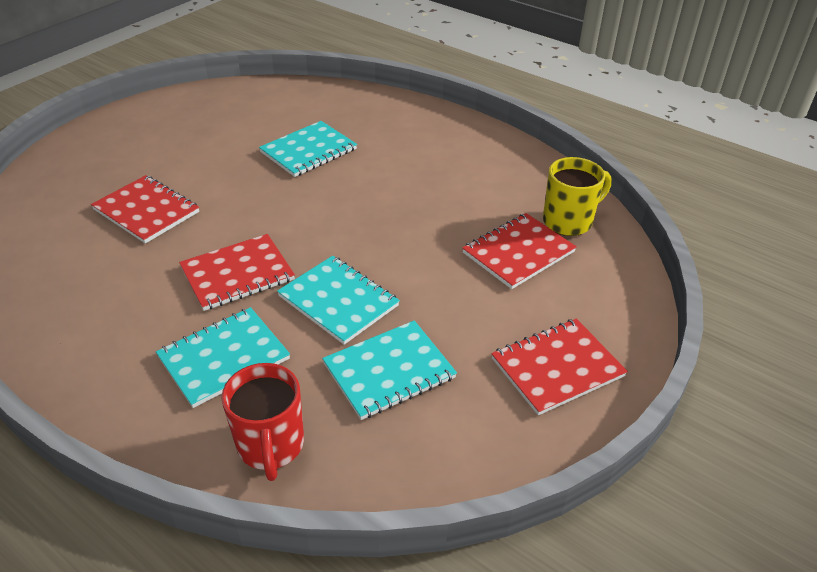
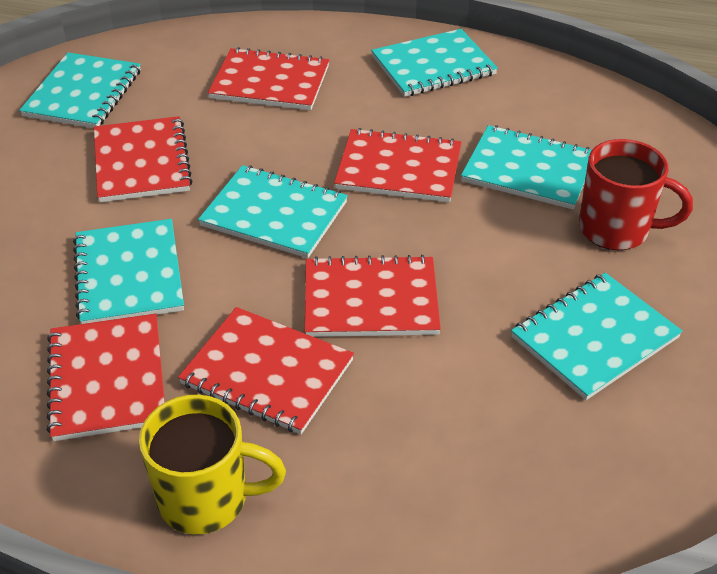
red notebook: 4 -> 6
turquoise notebook: 4 -> 6

